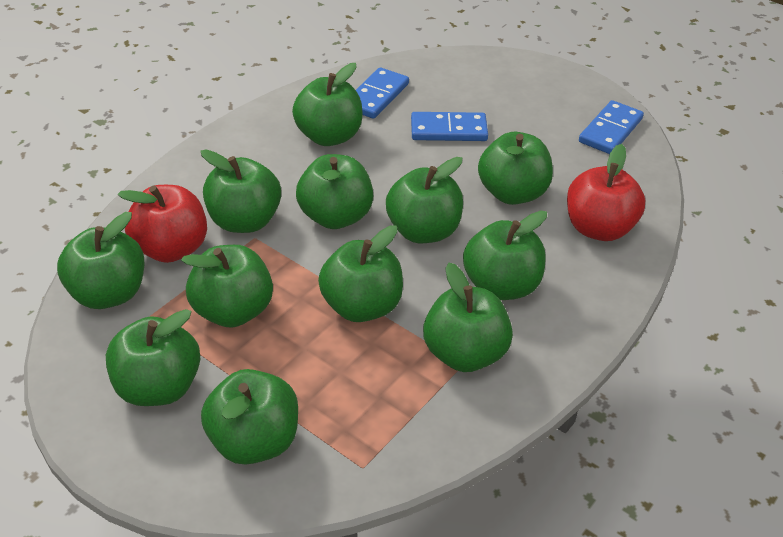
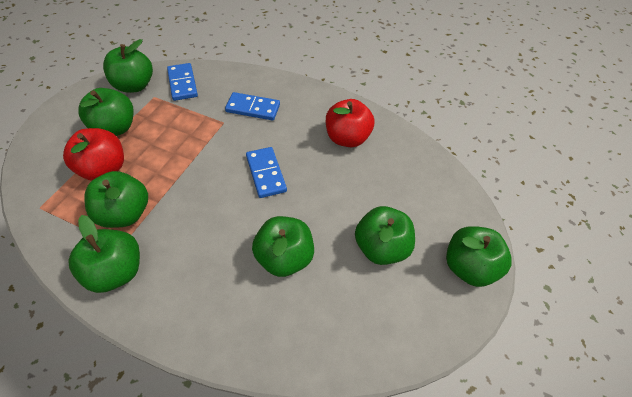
green apple: 12 -> 7

